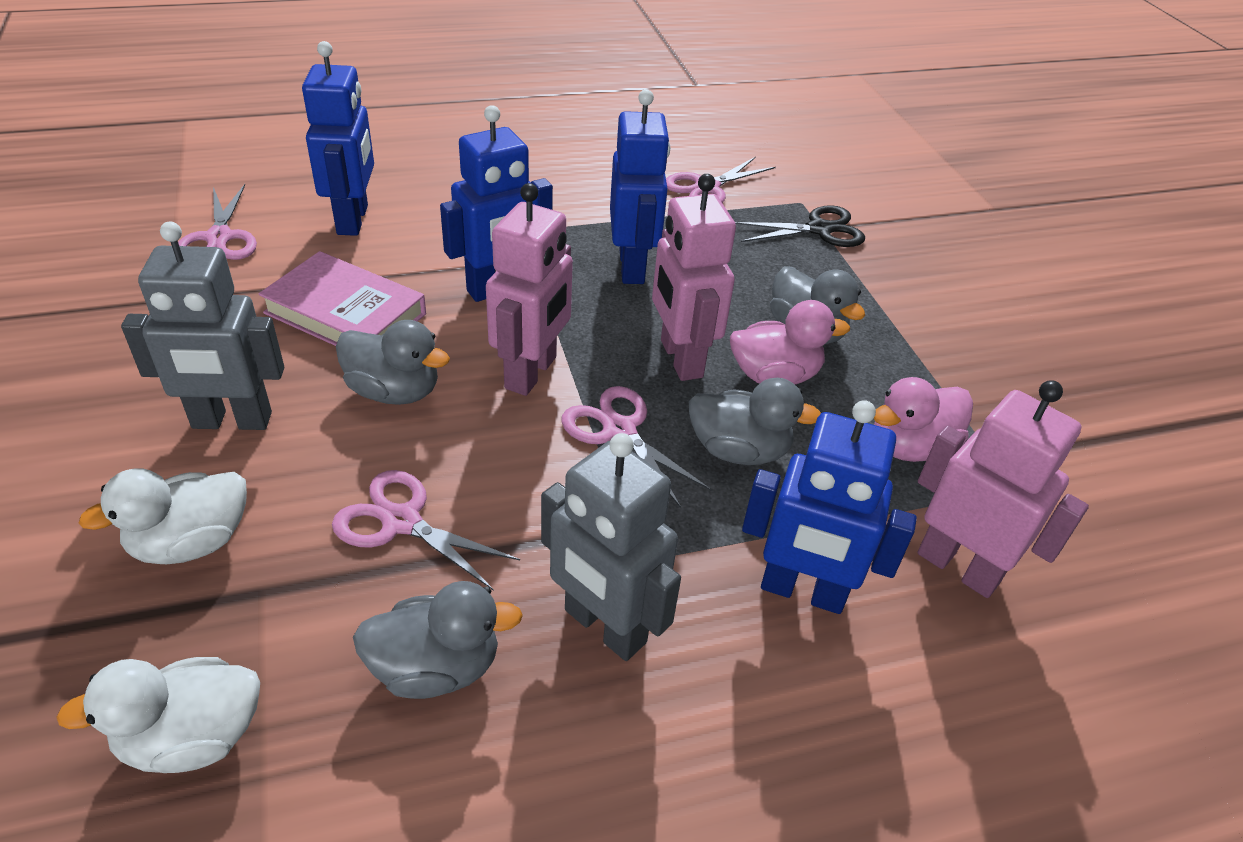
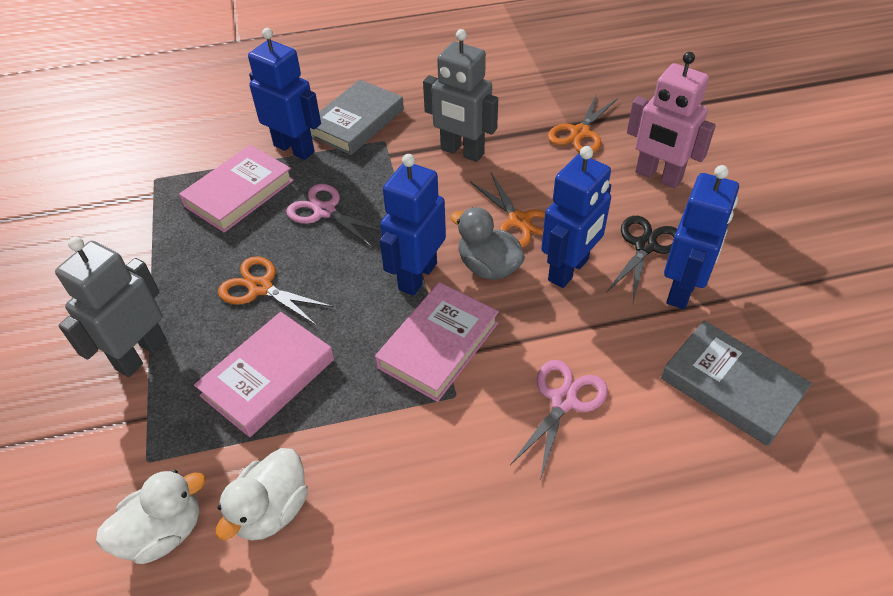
grey book: 0 -> 2
grey duck: 4 -> 1
orange scissors: 0 -> 3
pink book: 1 -> 3
pink duck: 2 -> 0
pink robot: 3 -> 1
pink scissors: 4 -> 2

